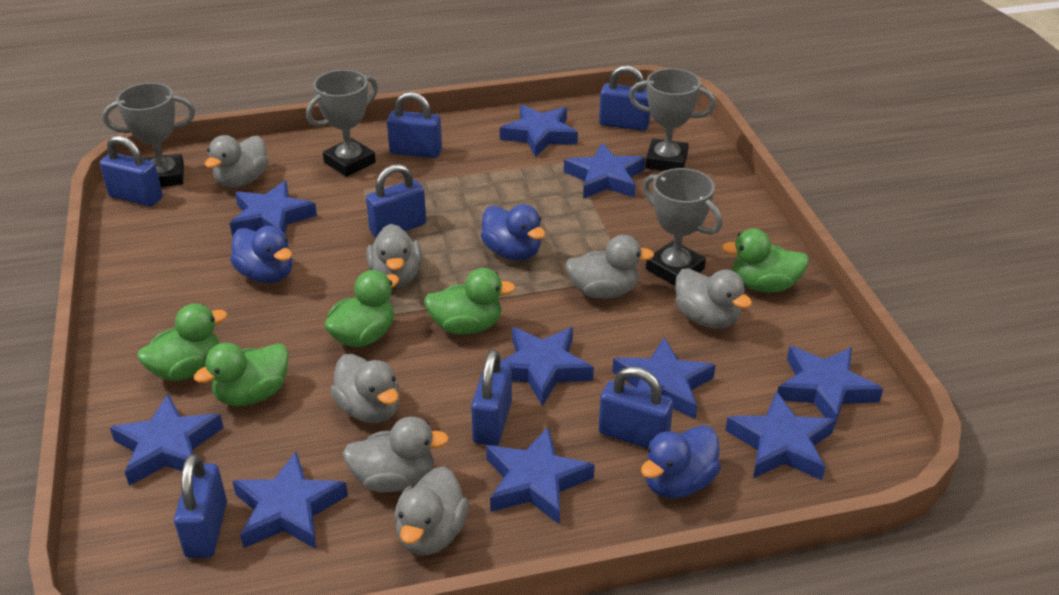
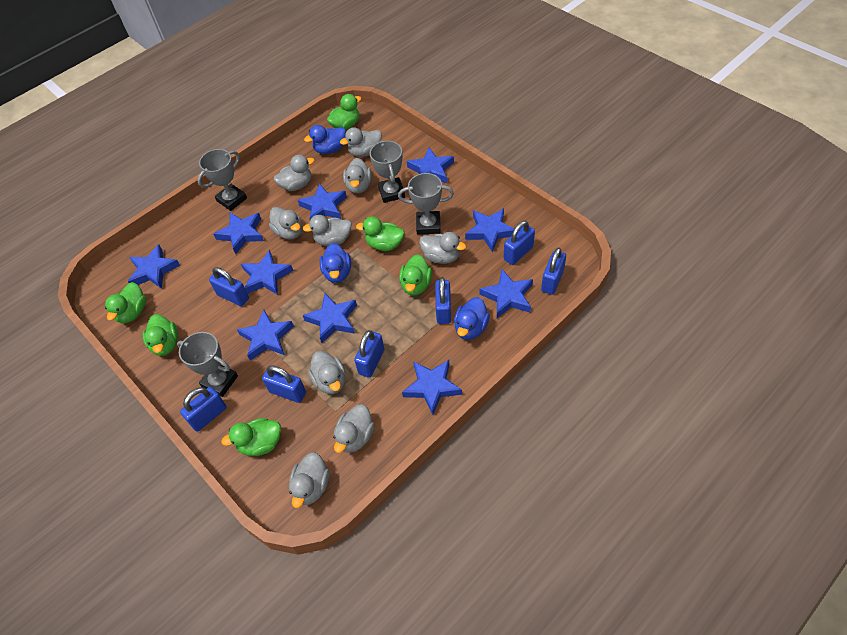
green duck: 5 -> 6
grey duck: 7 -> 9

